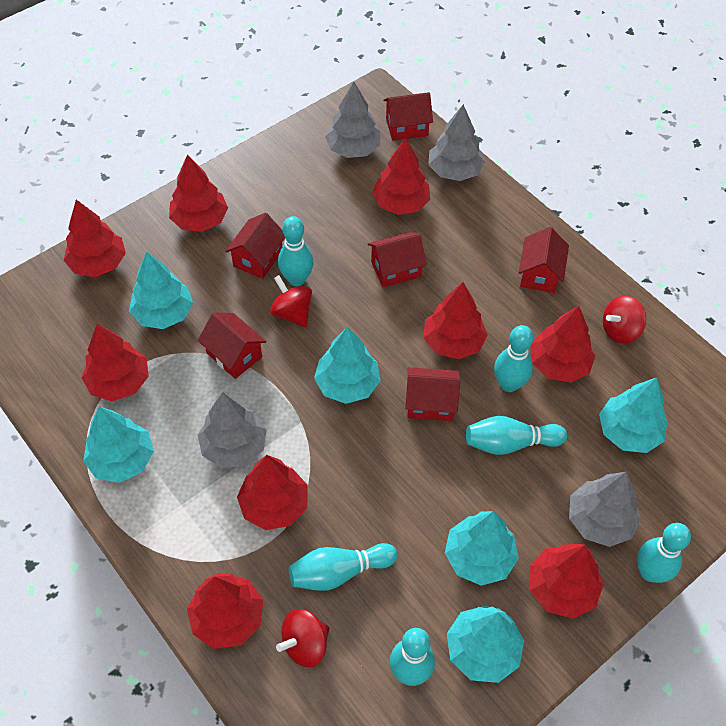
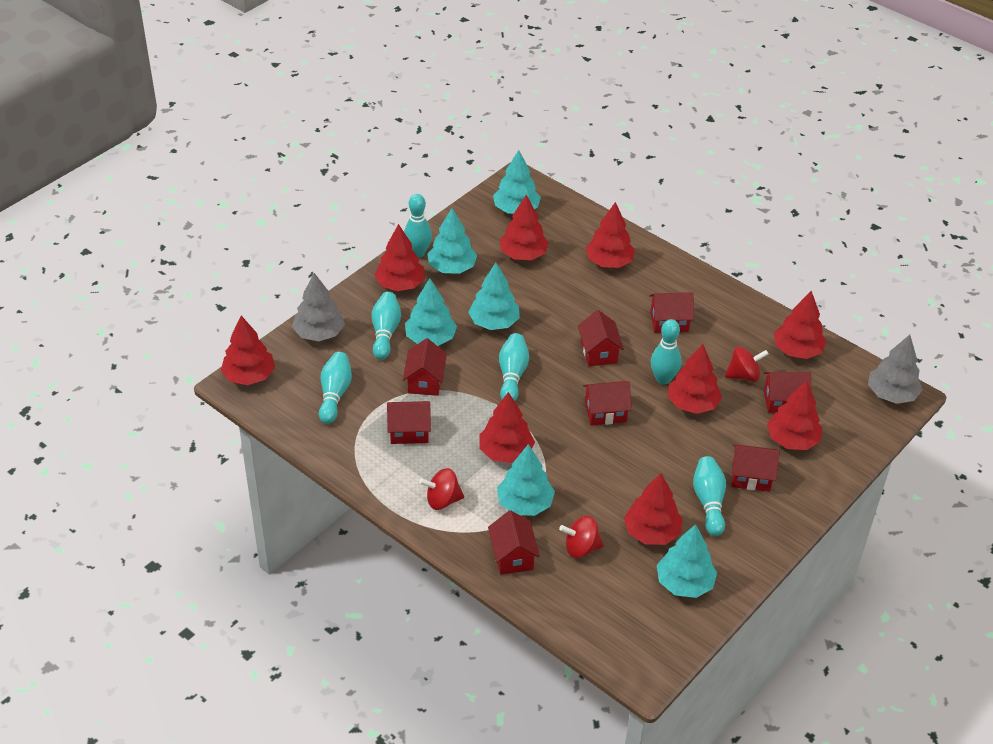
grey tree: 4 -> 2
red house: 6 -> 8

